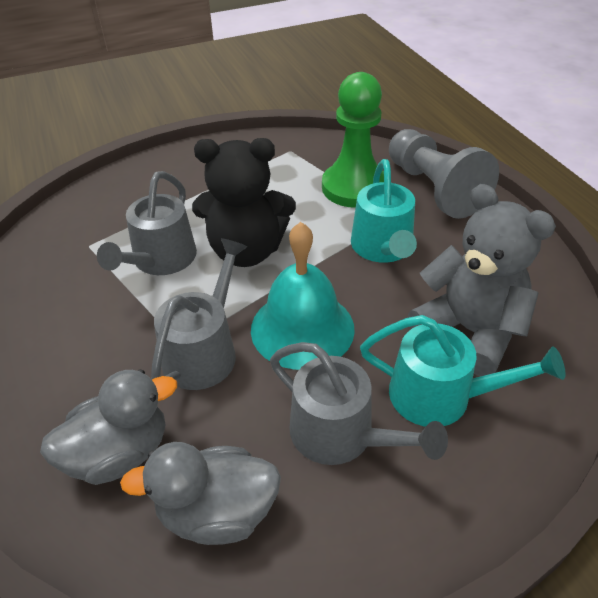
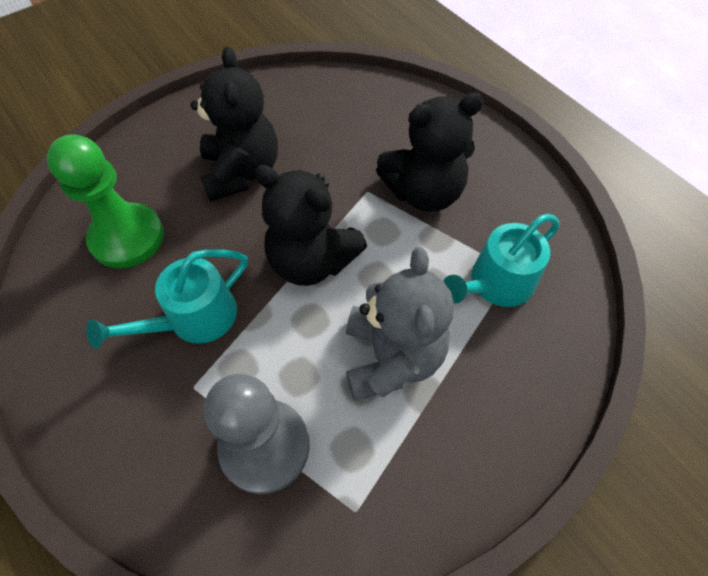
black teddy bear: 1 -> 3
grey duck: 2 -> 0
grey watering can: 3 -> 0
turquoise bell: 1 -> 0

